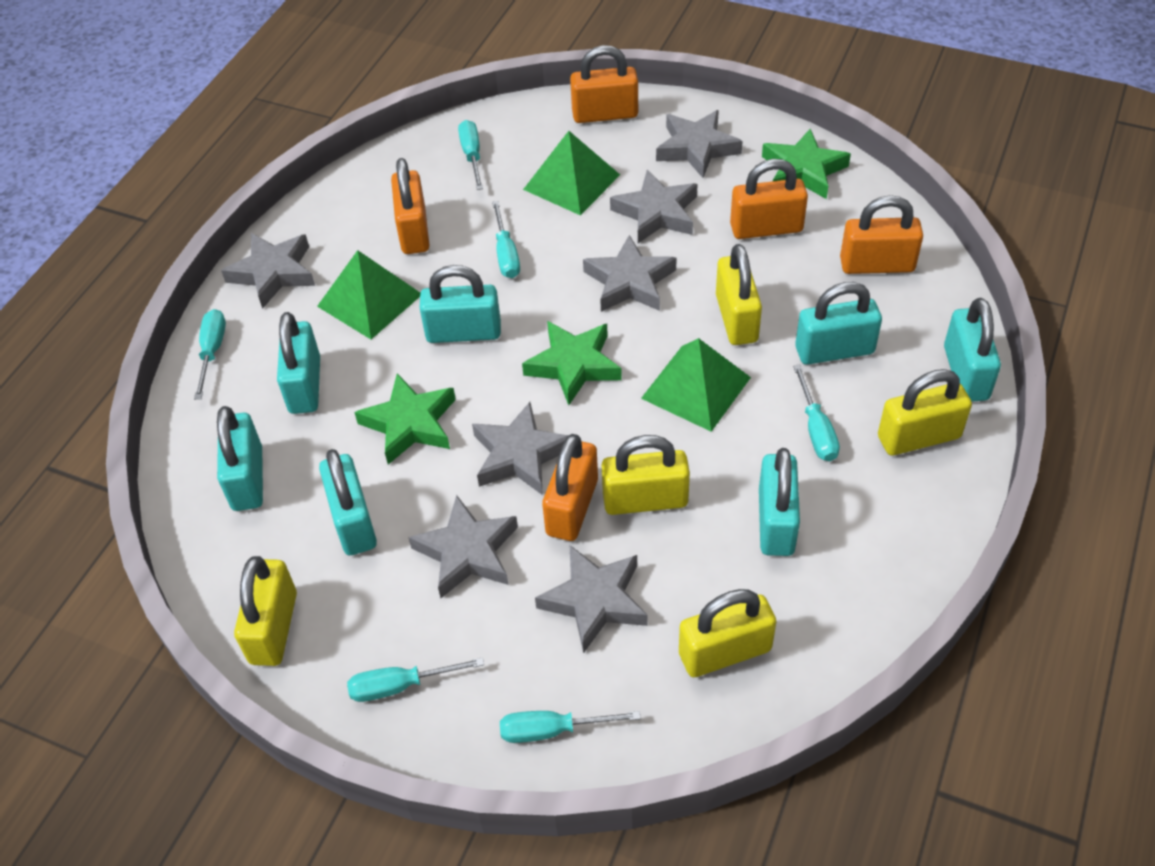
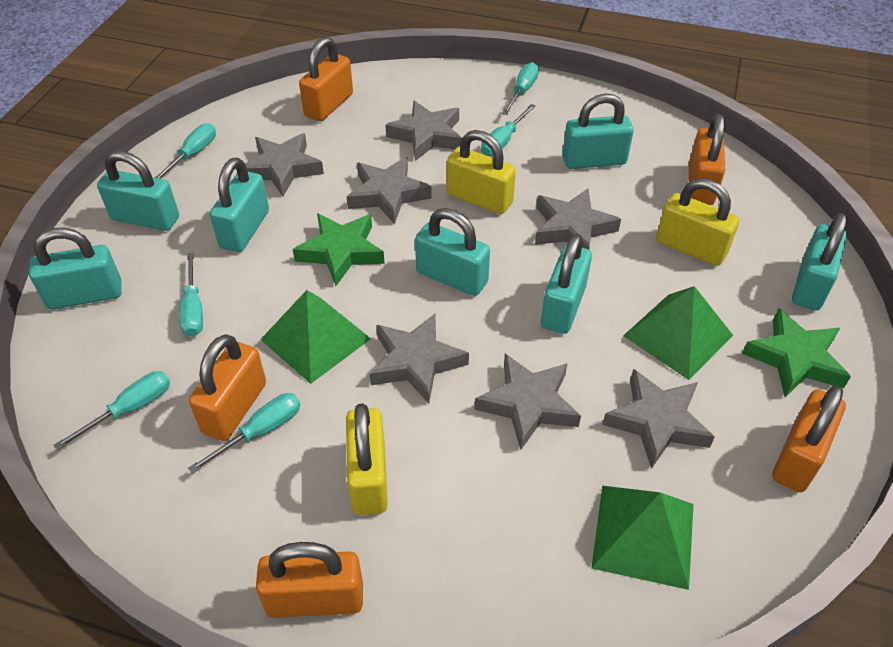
green star: 3 -> 2
yellow padlock: 5 -> 3

